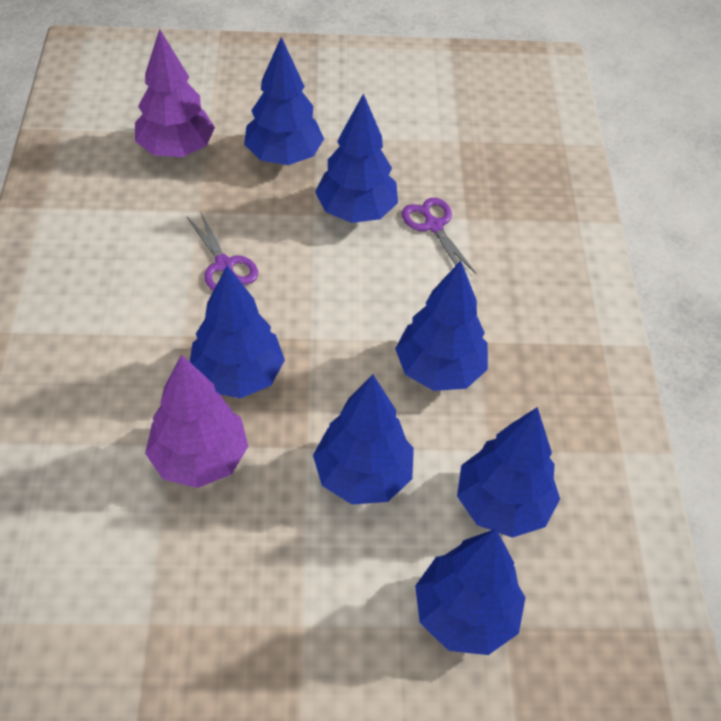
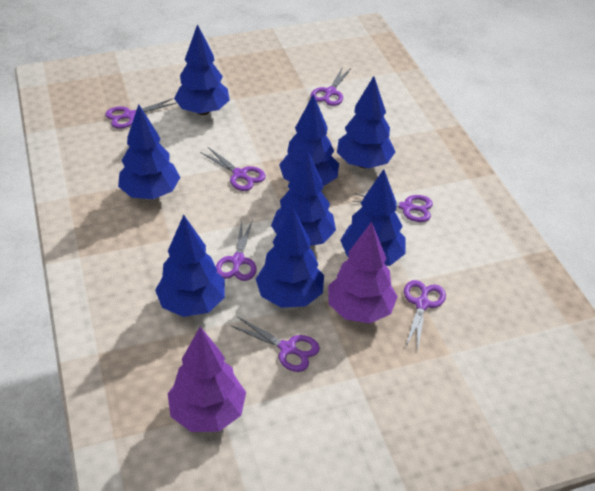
blue tree: 7 -> 8
purple scissors: 2 -> 7

